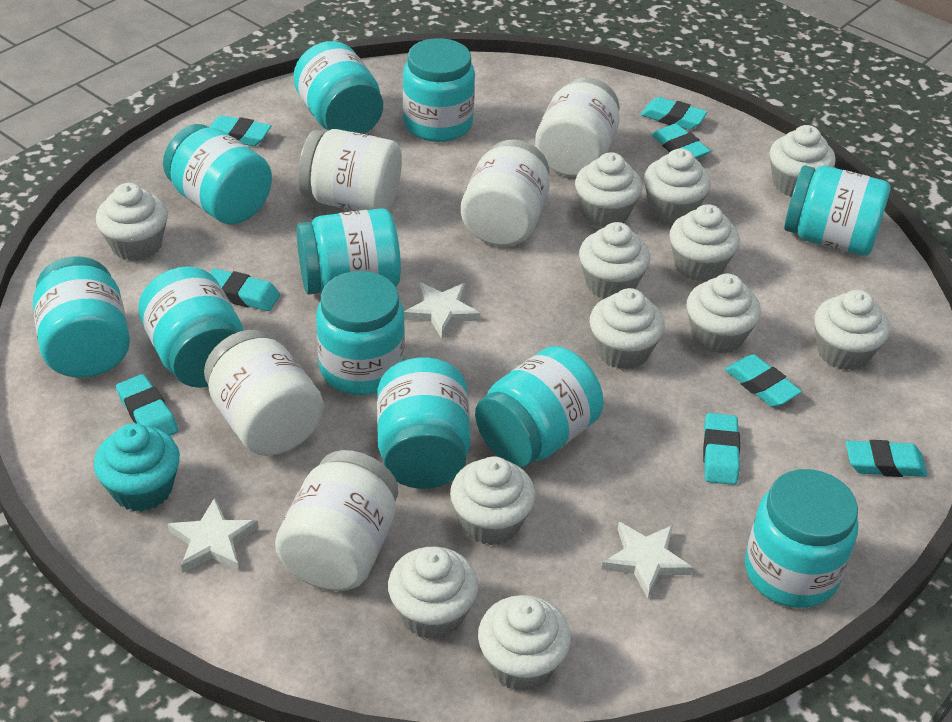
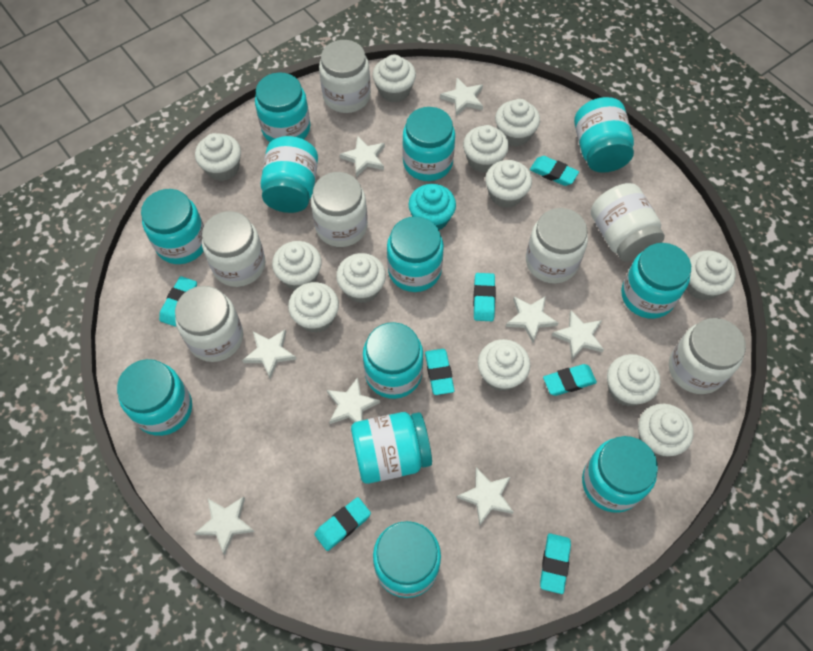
turquoise eraser: 8 -> 7
turquoise jar: 11 -> 12
white jar: 5 -> 7
white star: 3 -> 8

